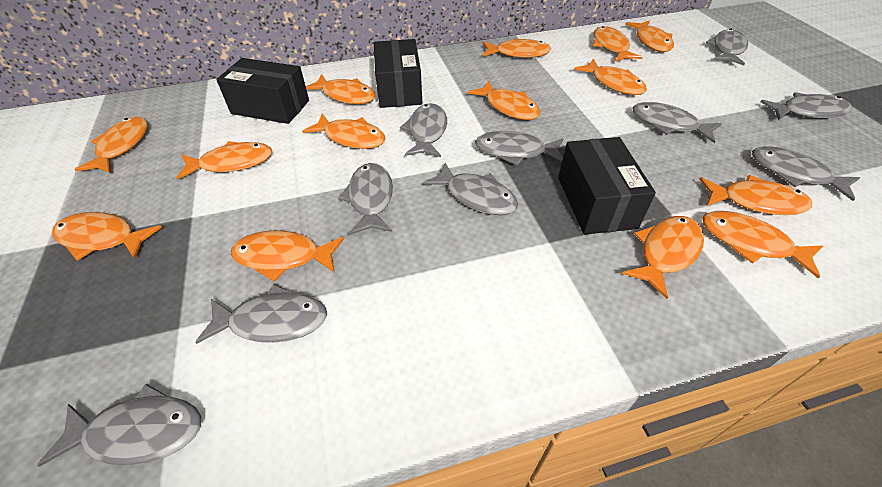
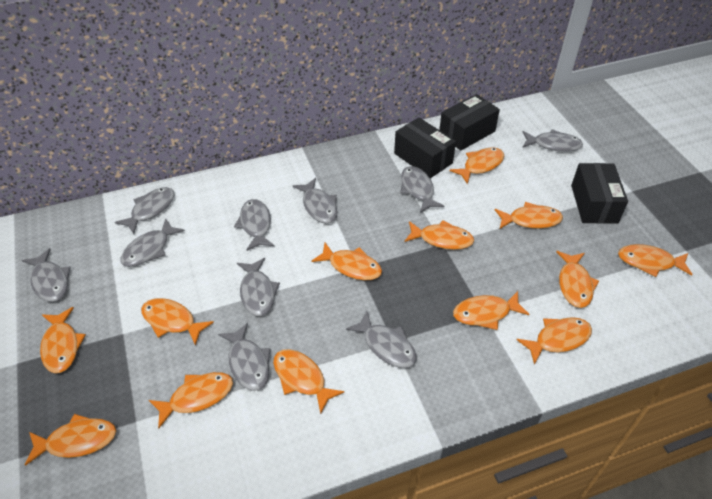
orange fish: 14 -> 13

